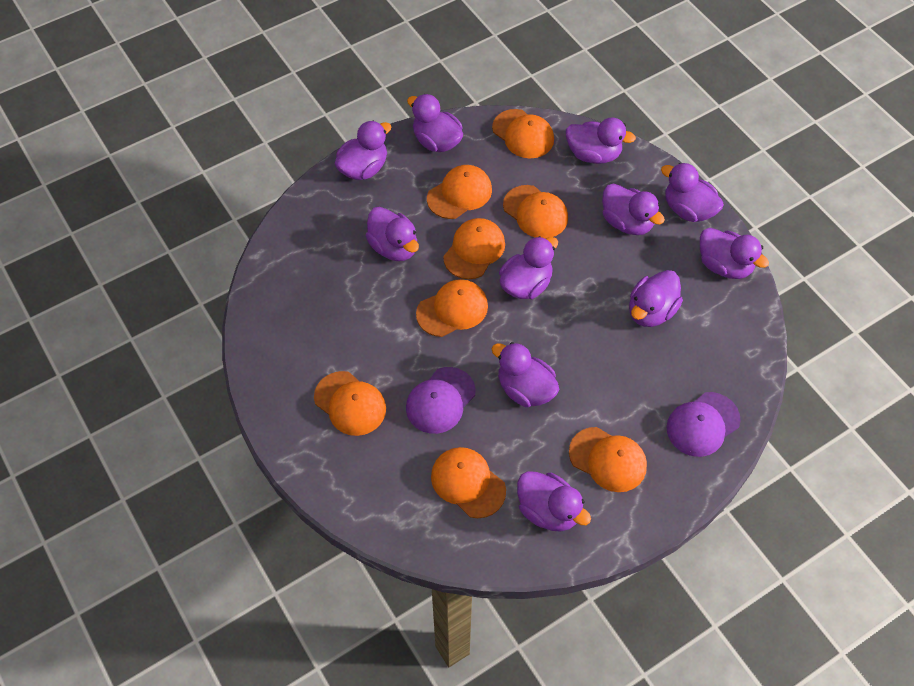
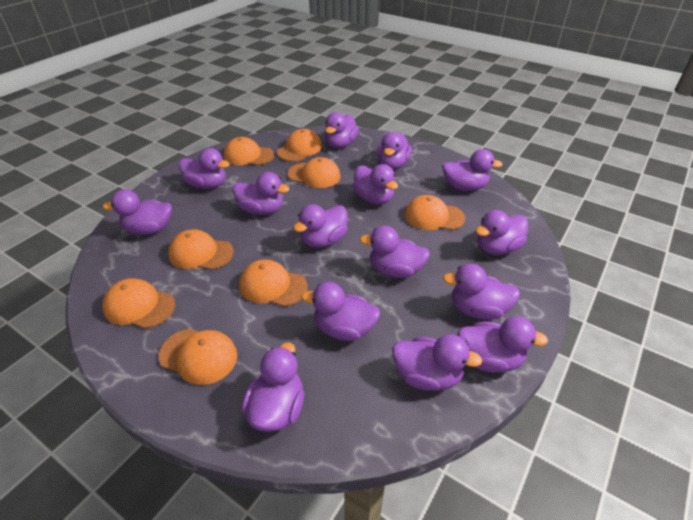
purple cap: 2 -> 0
purple duck: 11 -> 15

